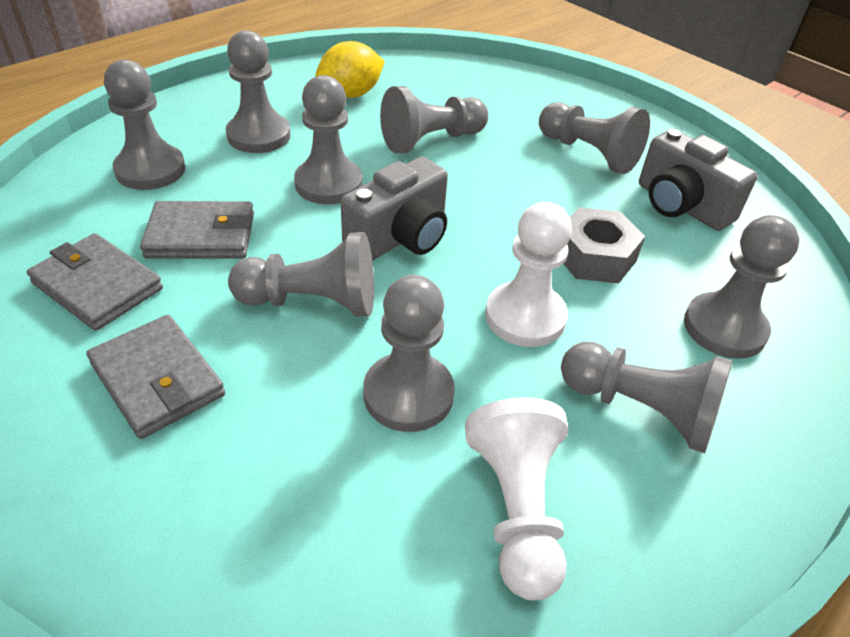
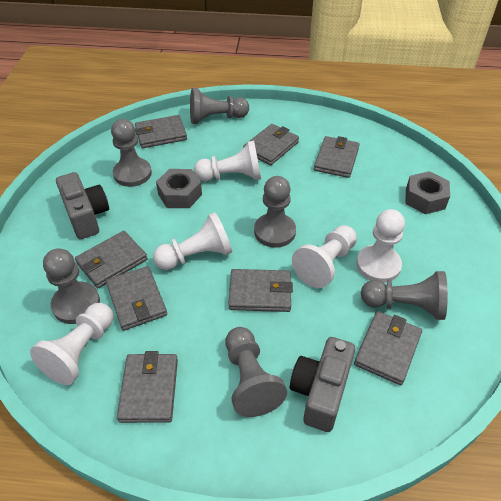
grey nut: 1 -> 2
grey pawn: 9 -> 6
grey wallet: 3 -> 8
white pawn: 2 -> 5
yellow lemon: 1 -> 0

